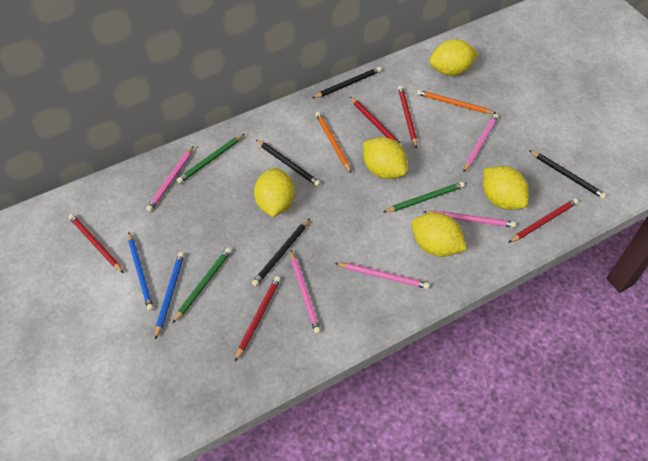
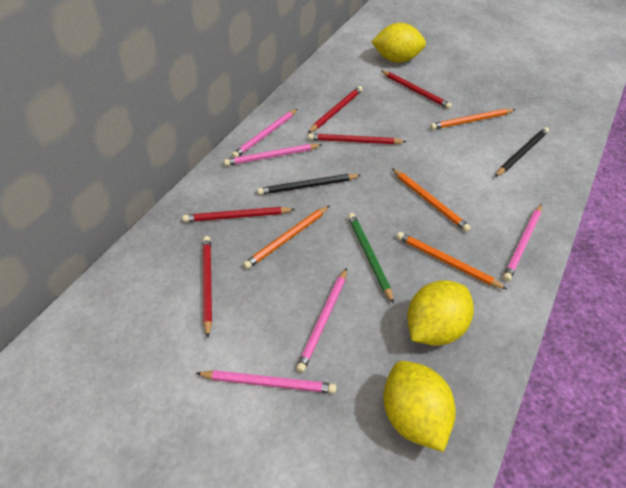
black pencil: 4 -> 2
blue pencil: 2 -> 0
green pencil: 3 -> 1
orange pencil: 2 -> 4
yellow lemon: 5 -> 3

